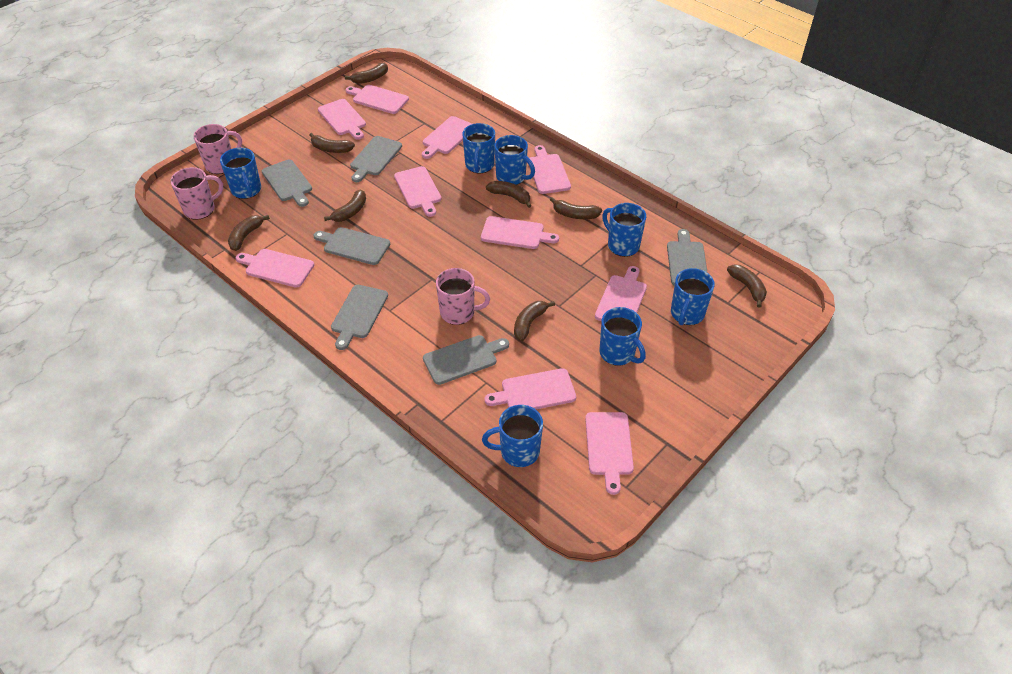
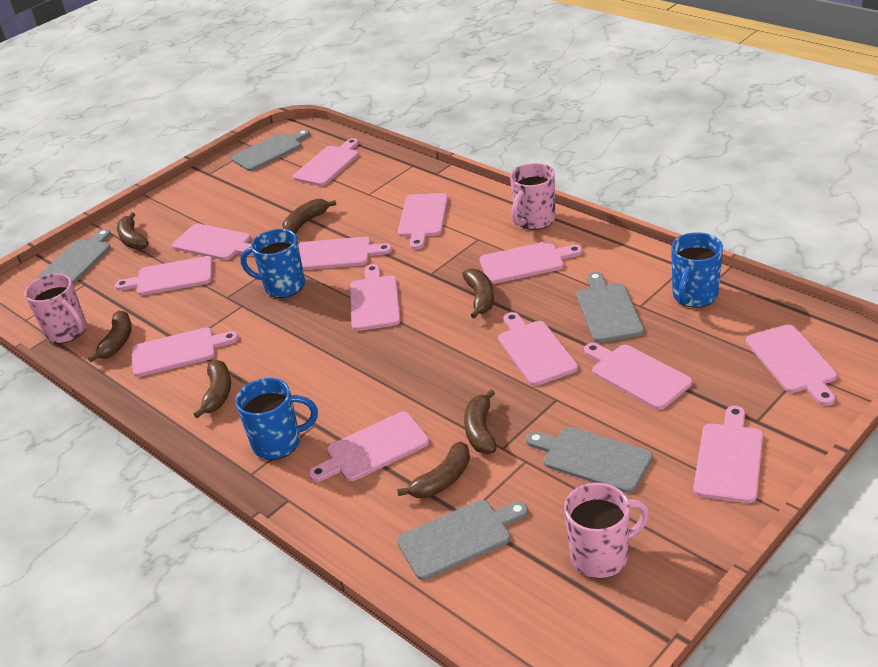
blue mug: 7 -> 3
brown banana: 8 -> 7
grey cutting board: 6 -> 5
pink cutting board: 10 -> 13

